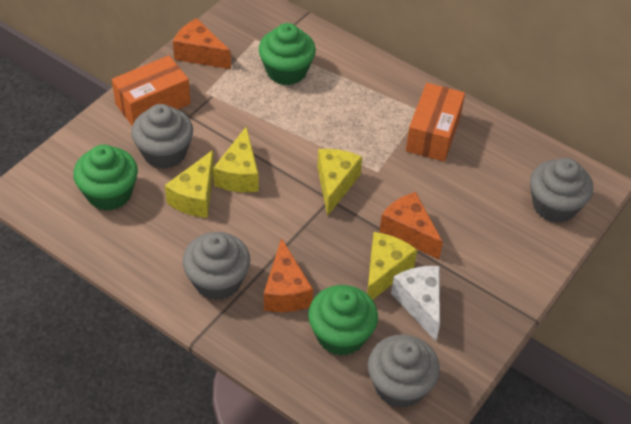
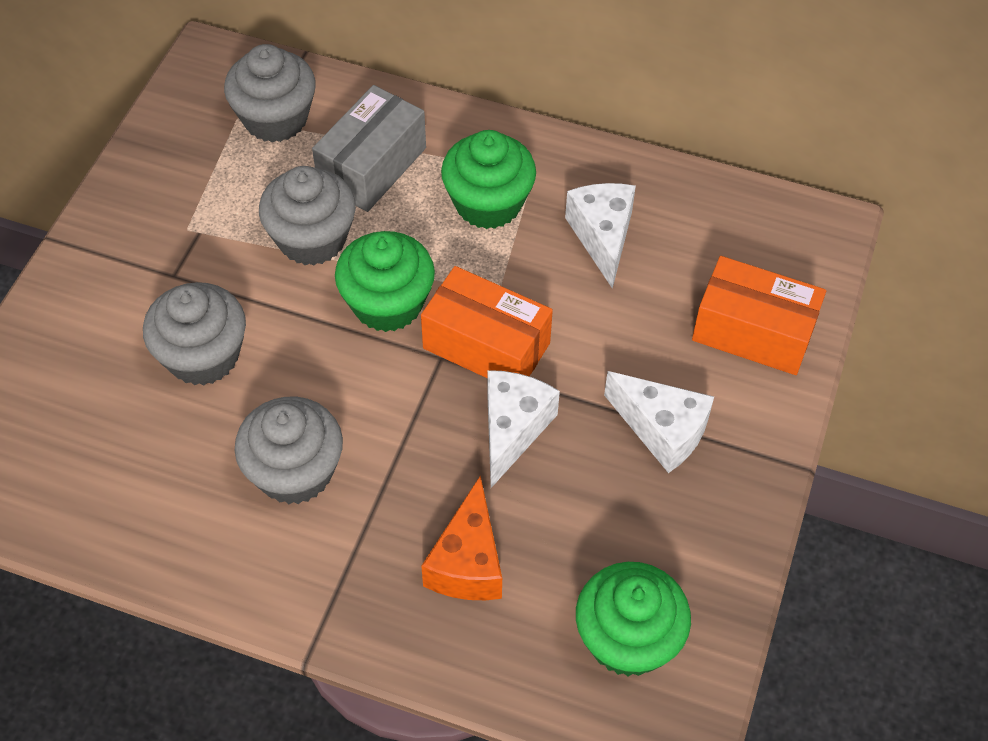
grey box: 0 -> 1
orange cheese: 3 -> 1
white cheese: 1 -> 3
yellow cheese: 4 -> 0

